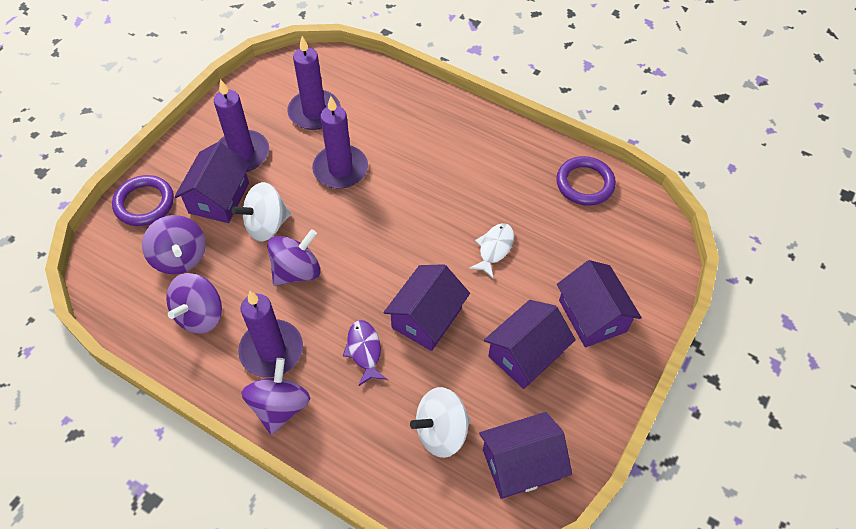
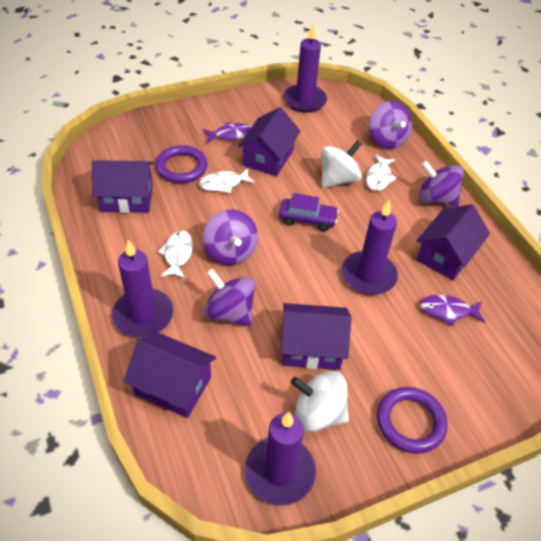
purple car: 0 -> 1
purple fish: 1 -> 2
white fish: 1 -> 3

